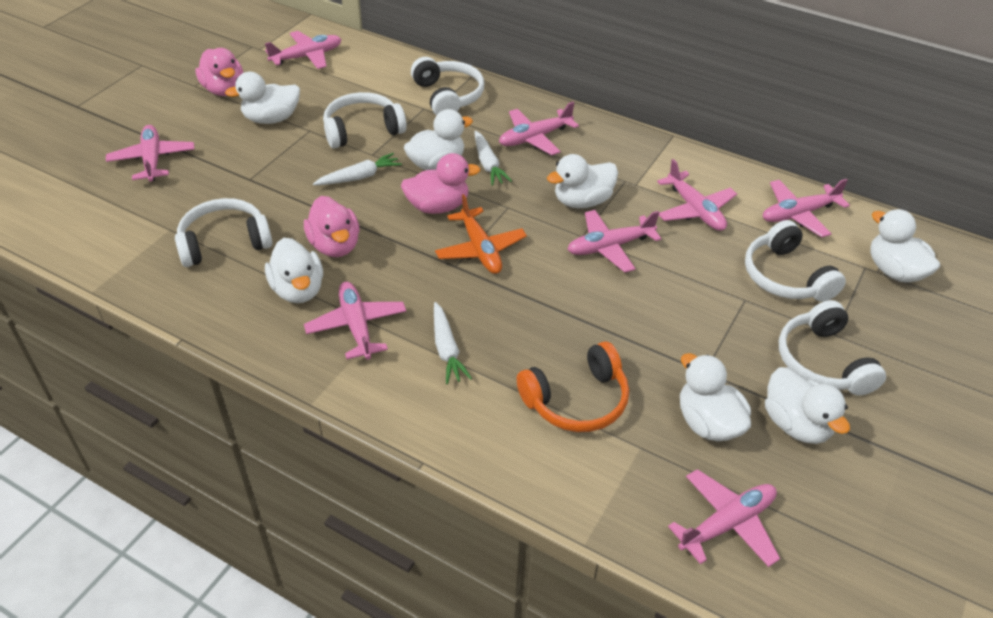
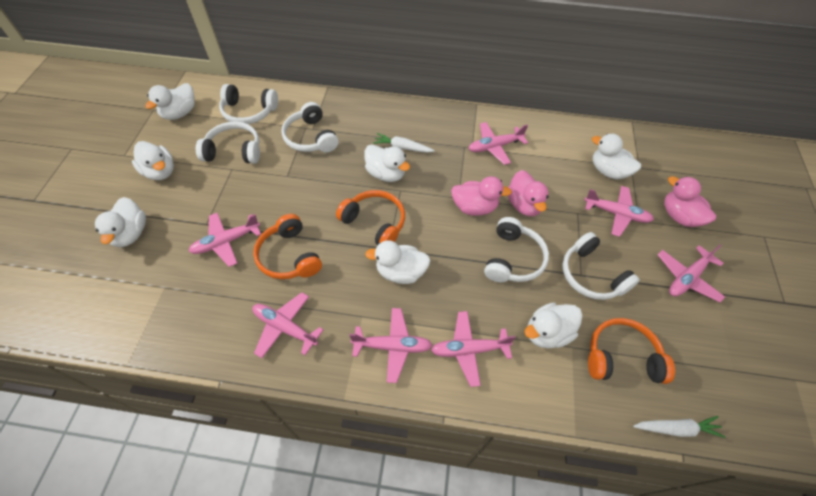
orange headphones: 1 -> 3
orange plane: 1 -> 0
pink plane: 8 -> 7
white carrot: 3 -> 2

